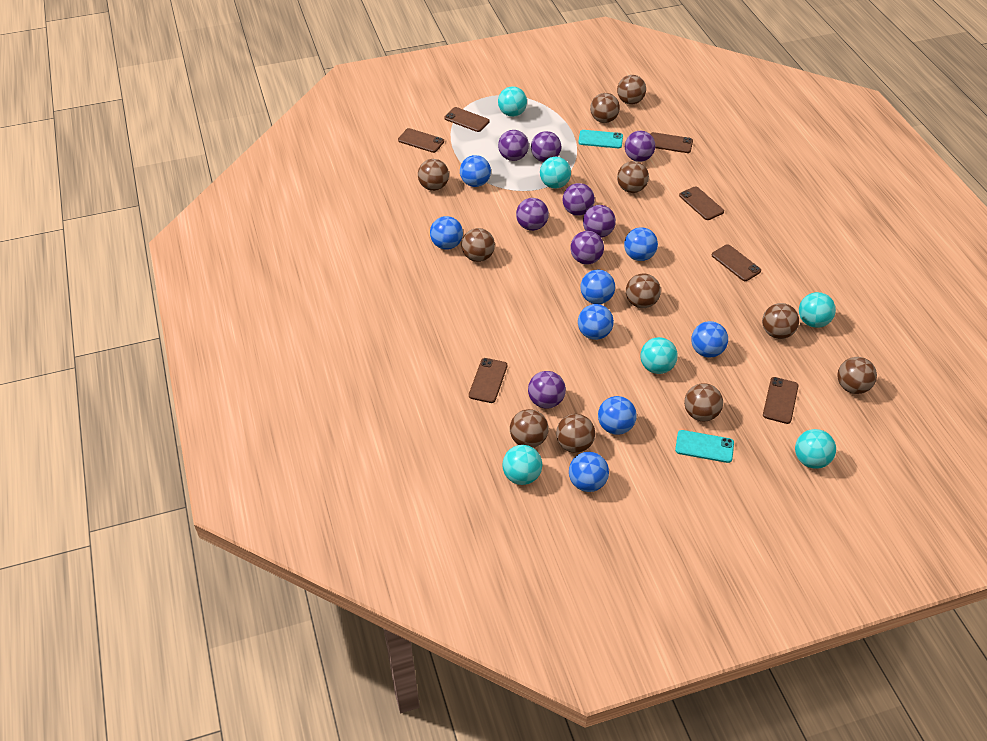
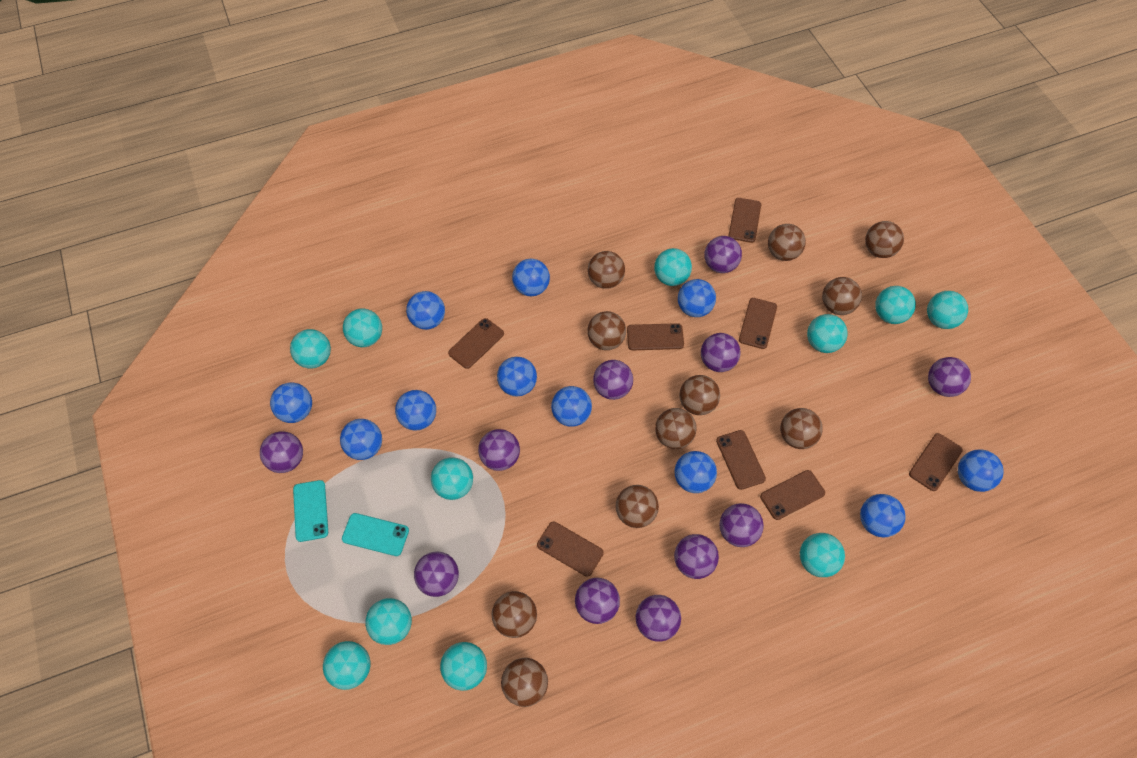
blue ball: 8 -> 11
brown phone: 7 -> 8
purple ball: 8 -> 11
turquoise ball: 6 -> 11

